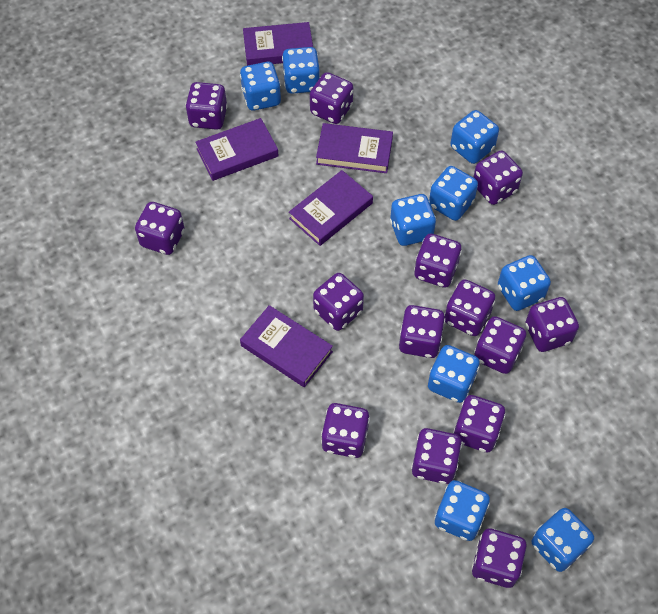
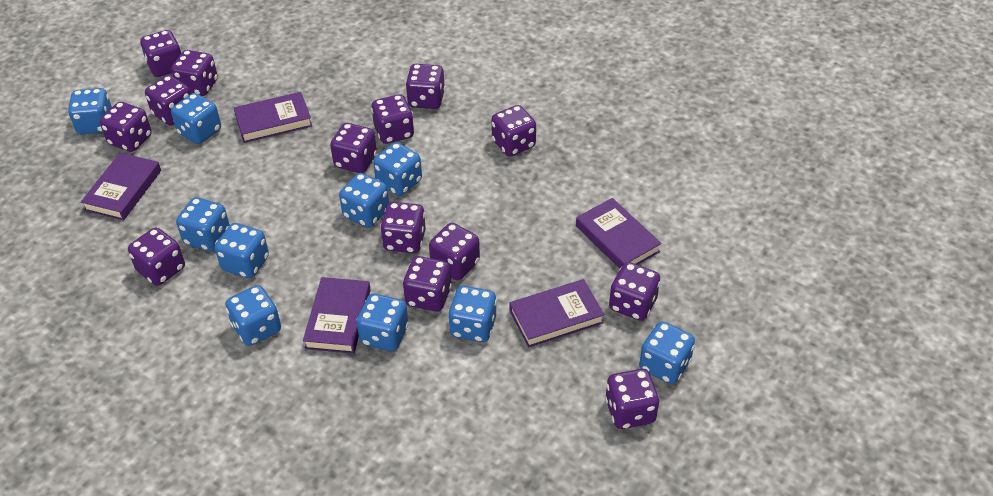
blue dice: 9 -> 10

